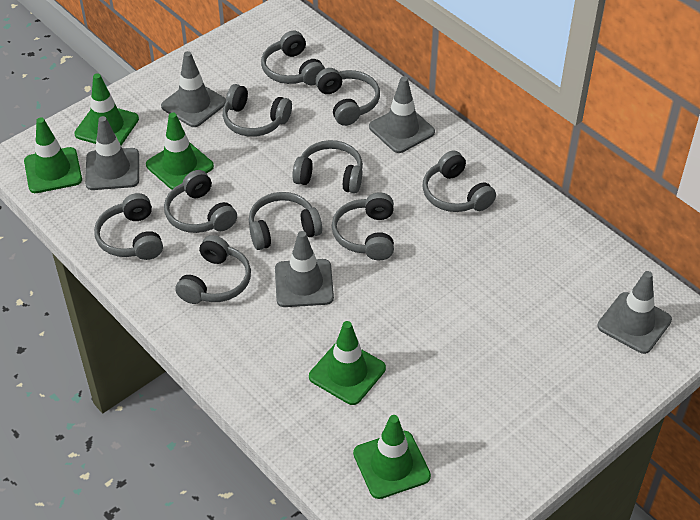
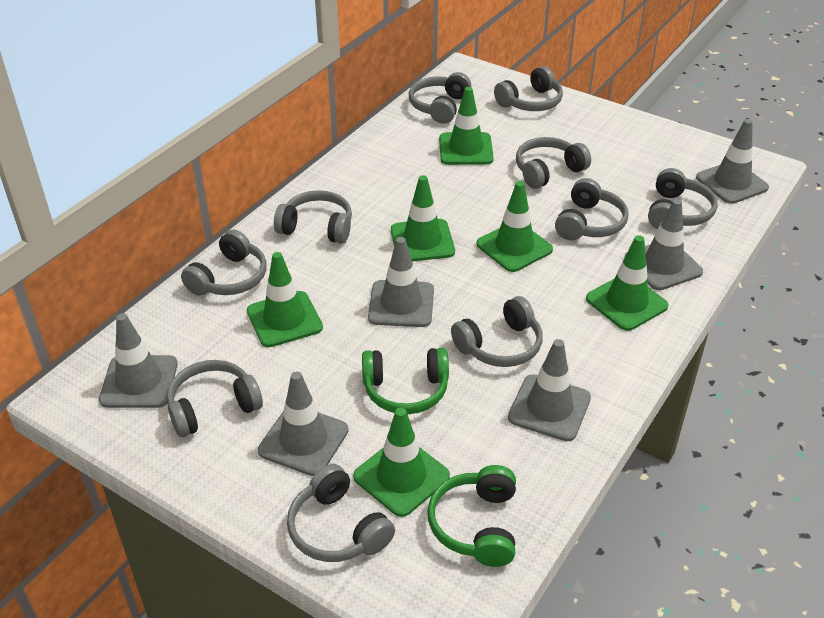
green headphones: 0 -> 2
green traffic cone: 5 -> 6
grey traffic cone: 5 -> 6

